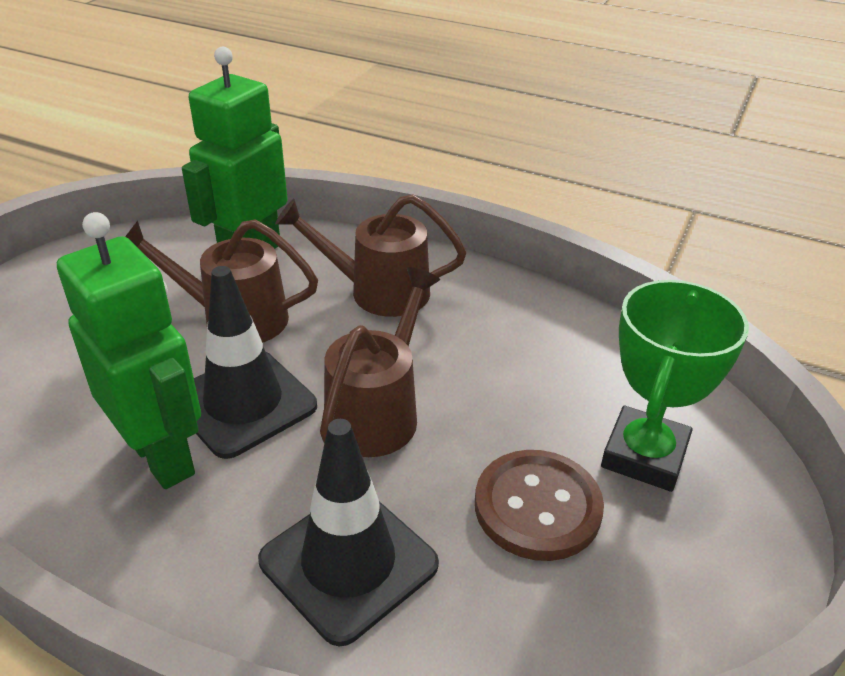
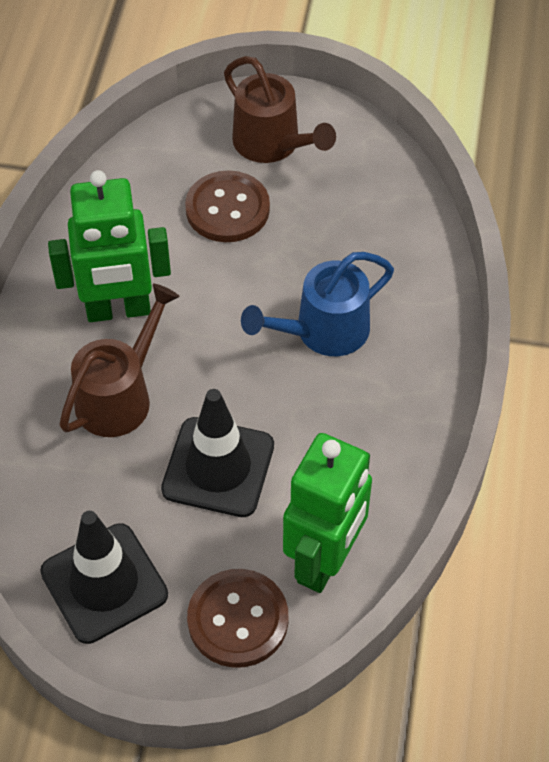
blue watering can: 0 -> 1
brown button: 1 -> 2
brown watering can: 3 -> 2
green trophy: 1 -> 0

